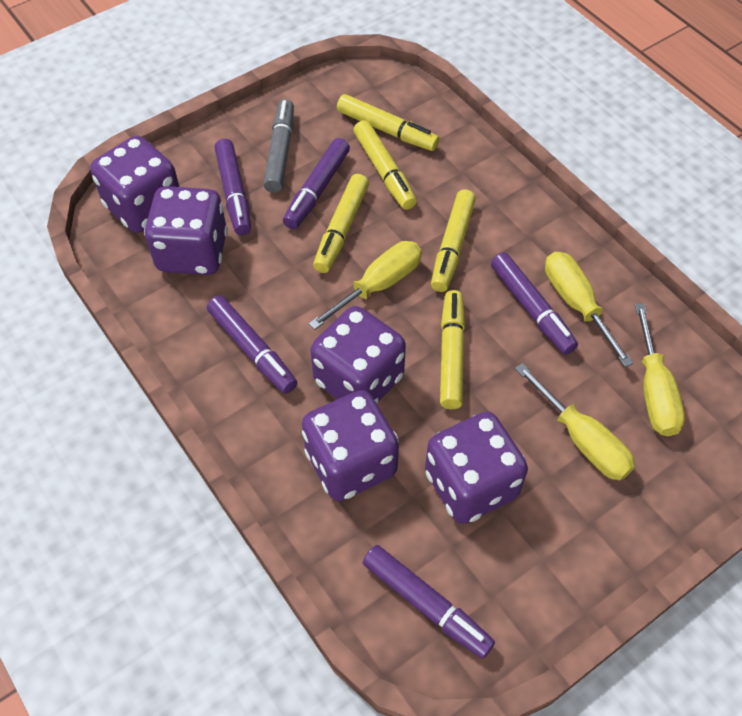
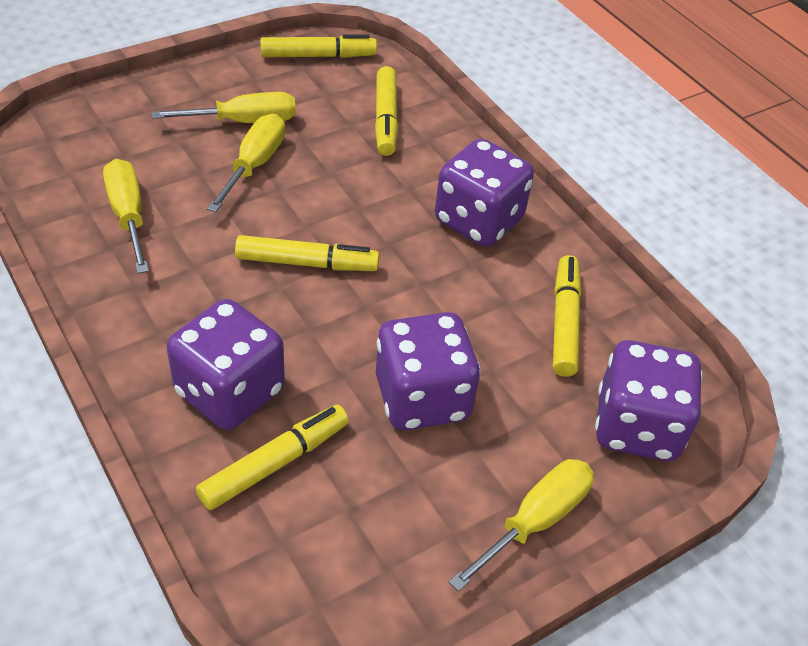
grey marker: 1 -> 0
purple dice: 5 -> 4
purple marker: 5 -> 0

